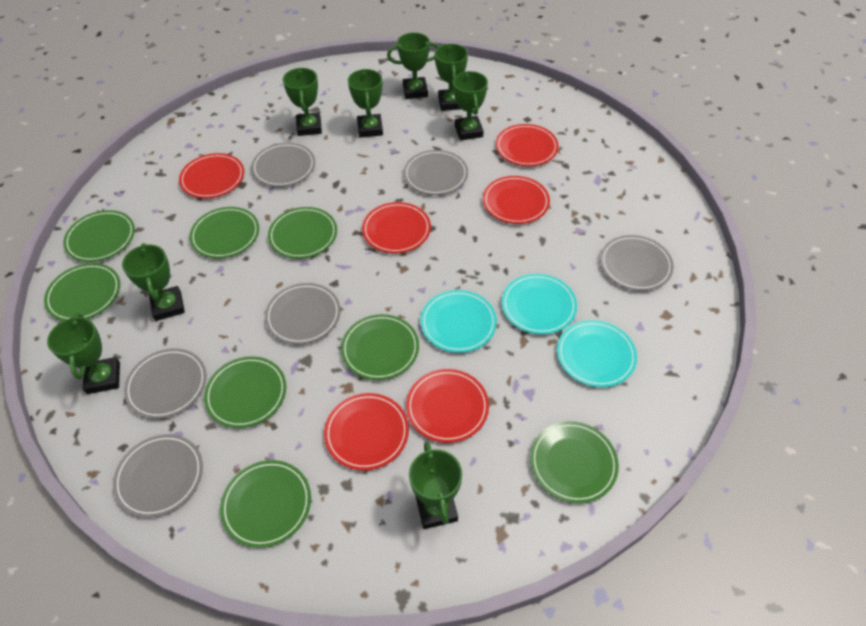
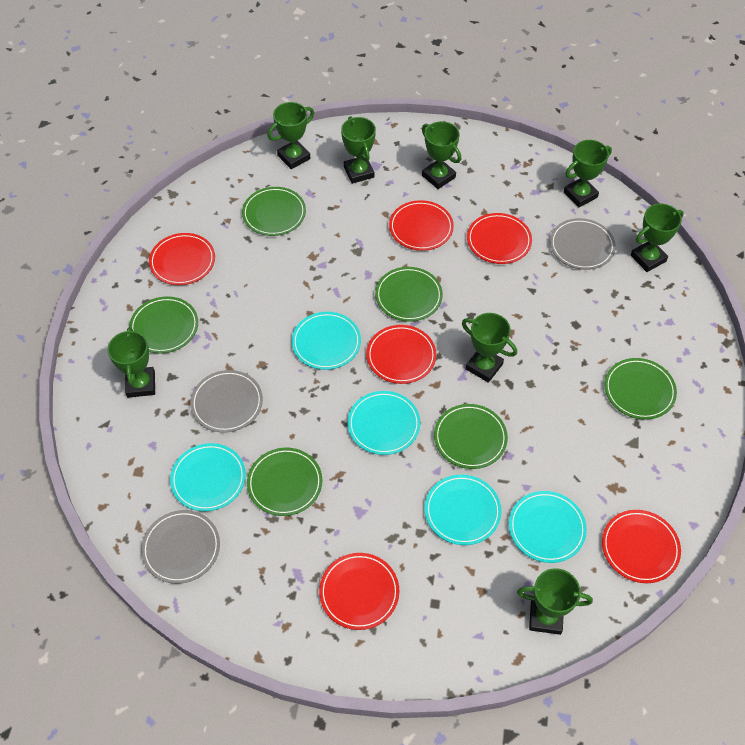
green plate: 8 -> 6
grey plate: 6 -> 3
turquoise plate: 3 -> 5

